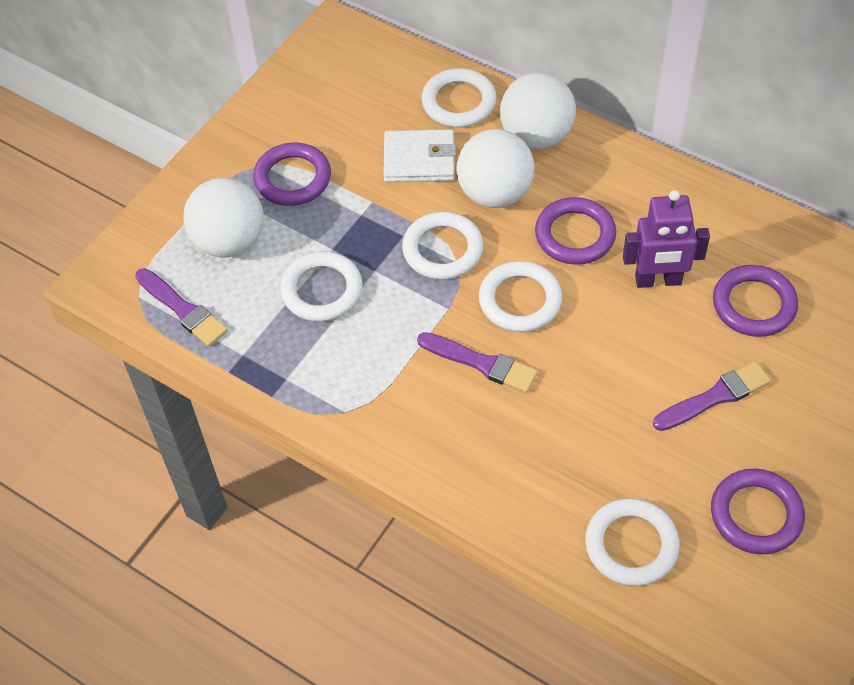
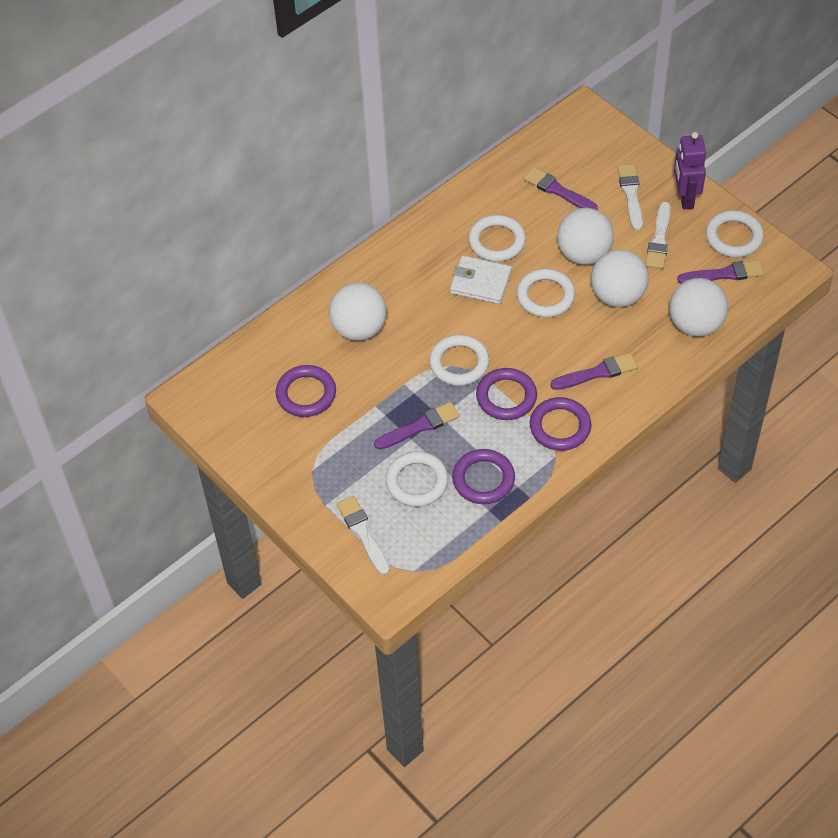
purple brush: 3 -> 4
white ball: 3 -> 4
white brush: 0 -> 3

